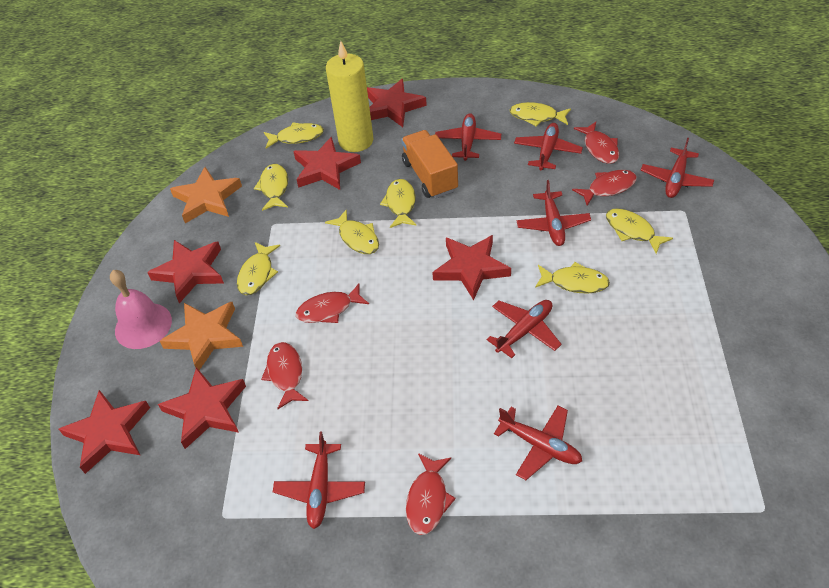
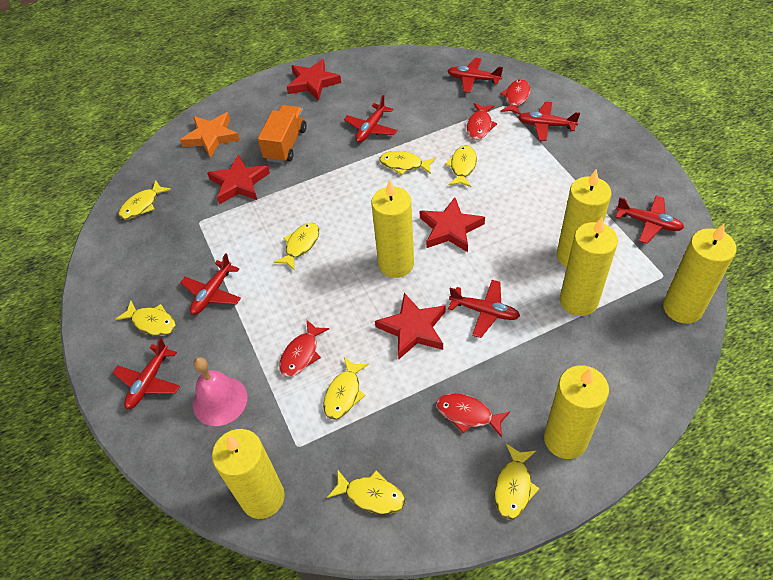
orange star: 2 -> 1
red fish: 5 -> 4
red star: 6 -> 4
yellow candle: 1 -> 6

